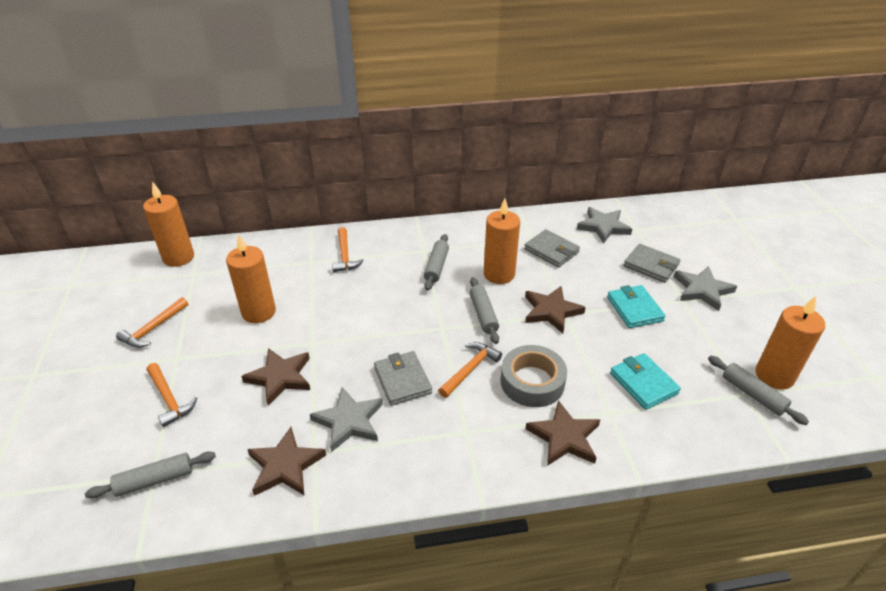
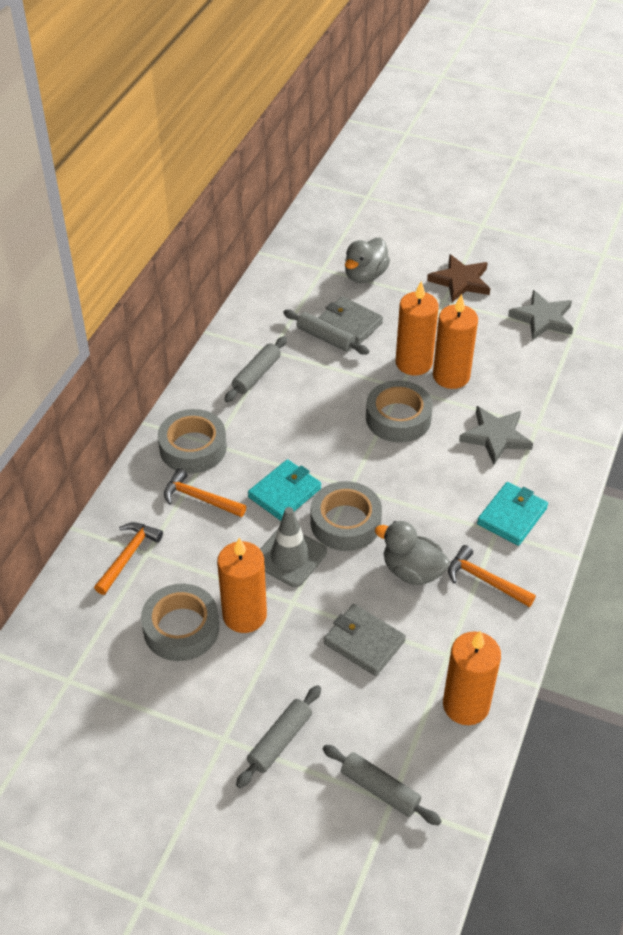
brown star: 4 -> 1
grey duck: 0 -> 2
grey star: 3 -> 2
grey tape: 1 -> 4
grey traffic cone: 0 -> 1
grey wallet: 3 -> 2
orange hammer: 4 -> 3

